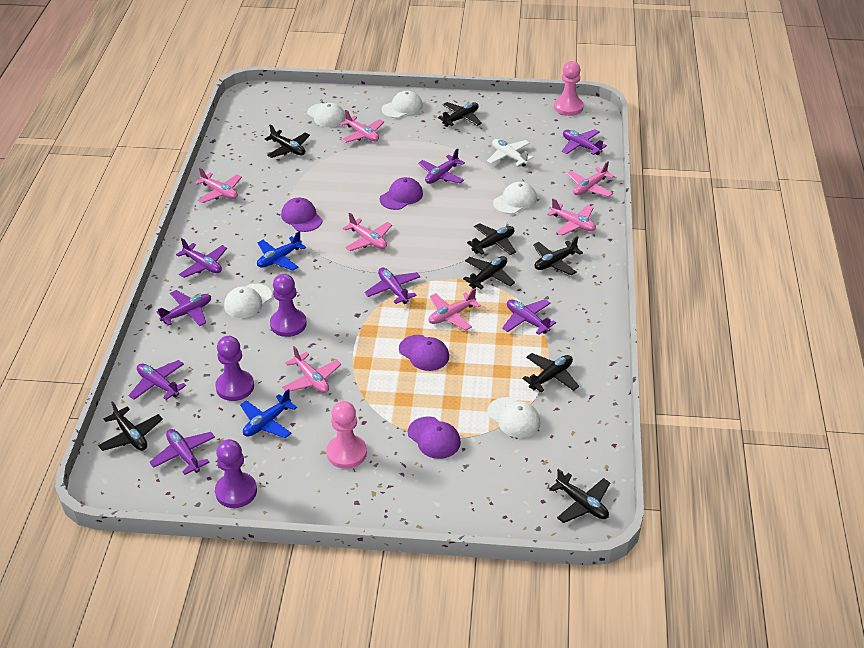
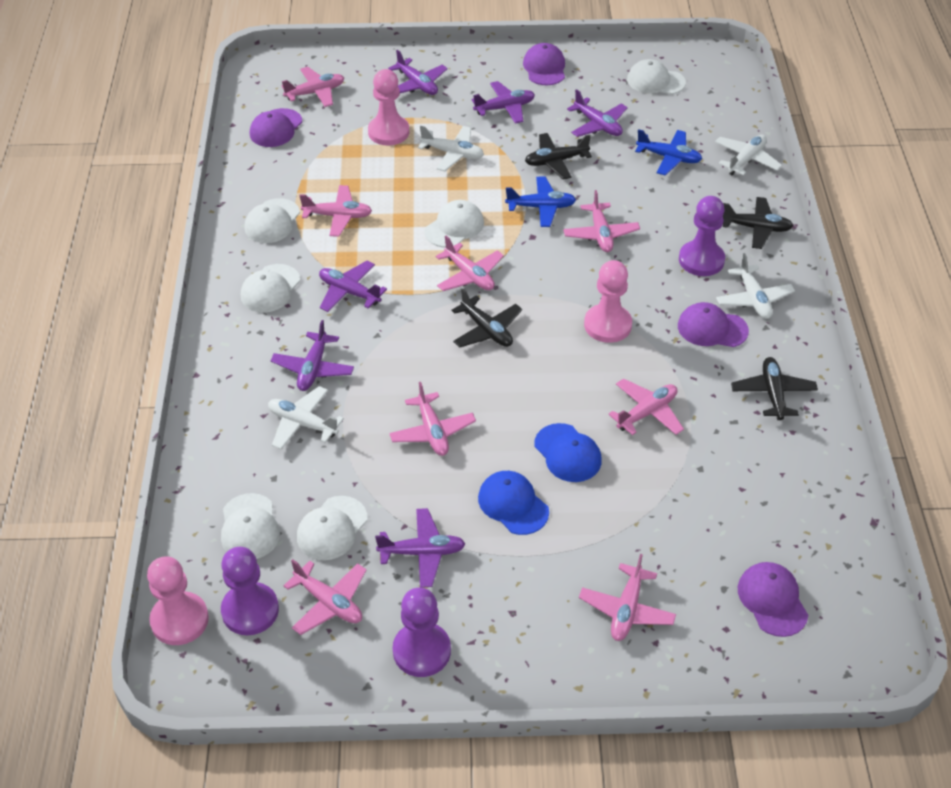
black plane: 8 -> 4
blue cap: 0 -> 2
pink pawn: 2 -> 3
pink plane: 7 -> 8
purple plane: 8 -> 6
white cap: 5 -> 6
white plane: 1 -> 4

